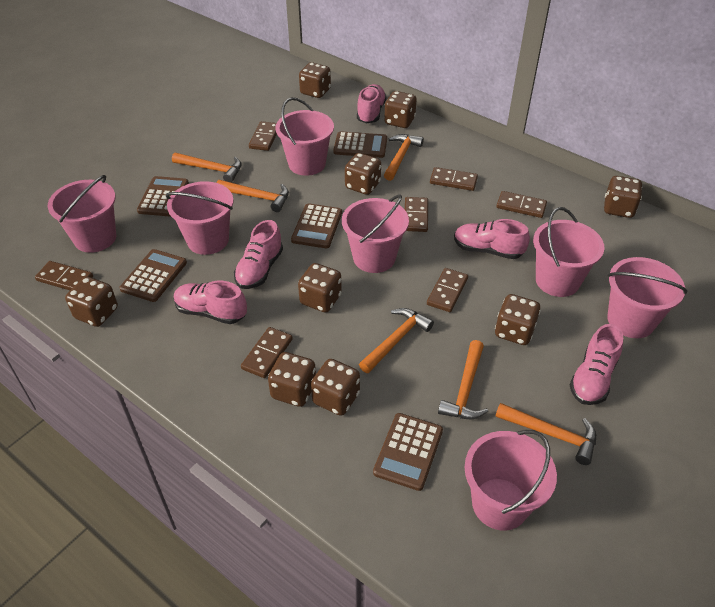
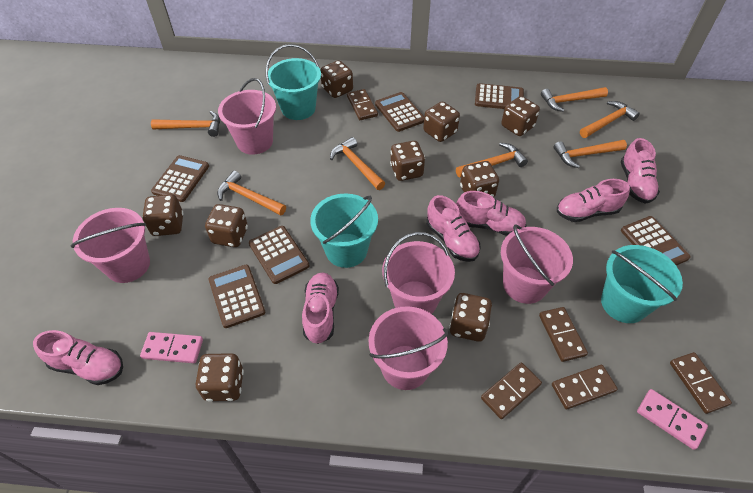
brown calculator: 5 -> 6
brown domino: 7 -> 5
orange hammer: 6 -> 7
pink bucket: 7 -> 5
pink domino: 0 -> 2
pink shoe: 5 -> 6
turquoise bucket: 0 -> 3

